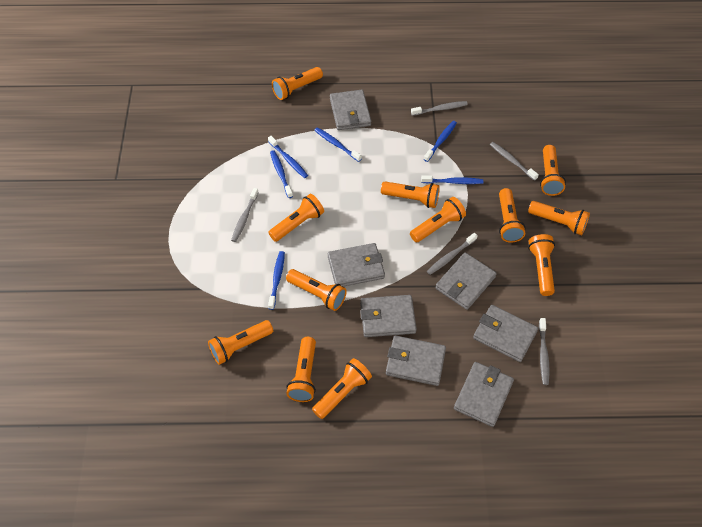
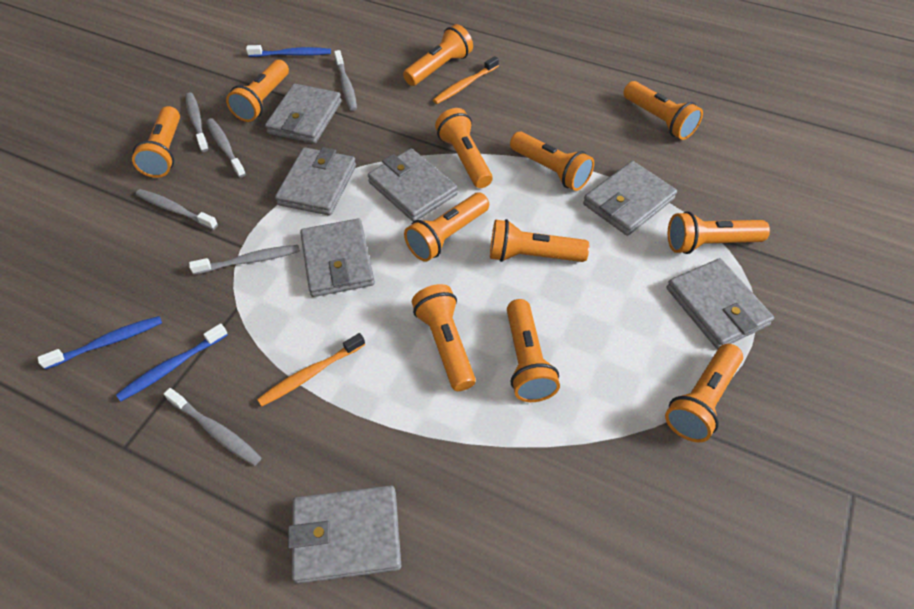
blue toothbrush: 6 -> 3
grey toothbrush: 5 -> 6
orange toothbrush: 0 -> 2

